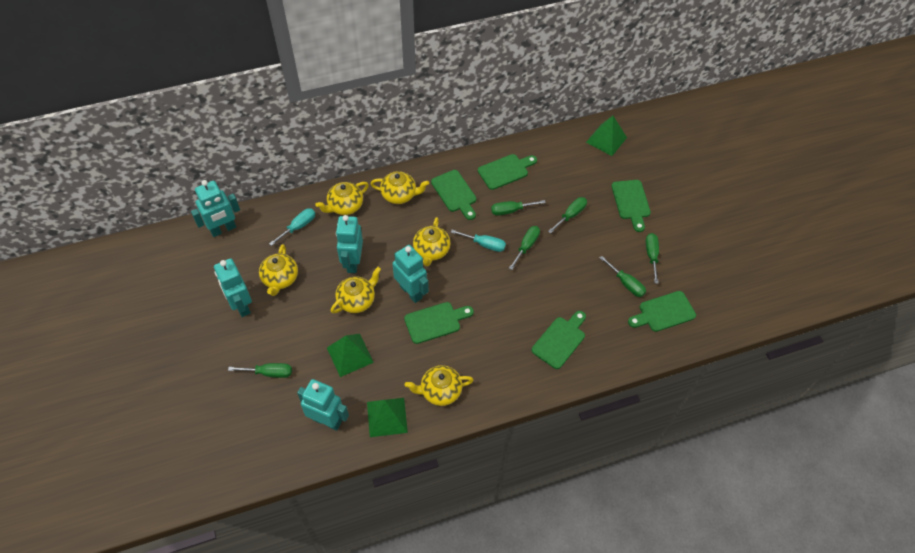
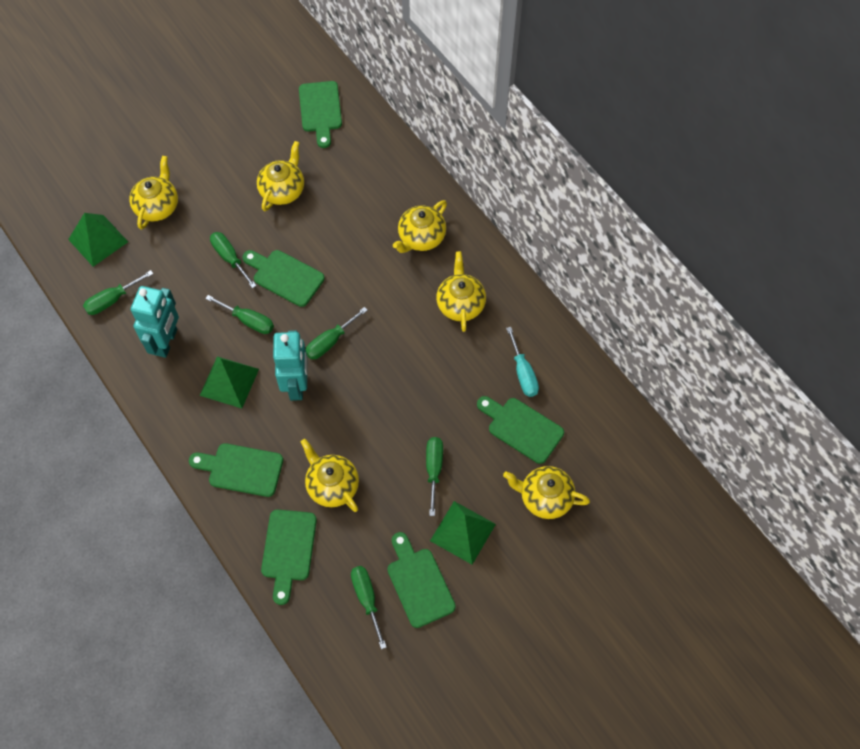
turquoise robot: 5 -> 2
turquoise screwdriver: 2 -> 1

